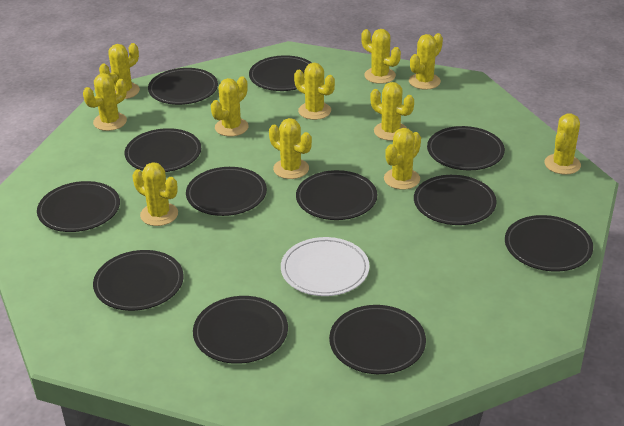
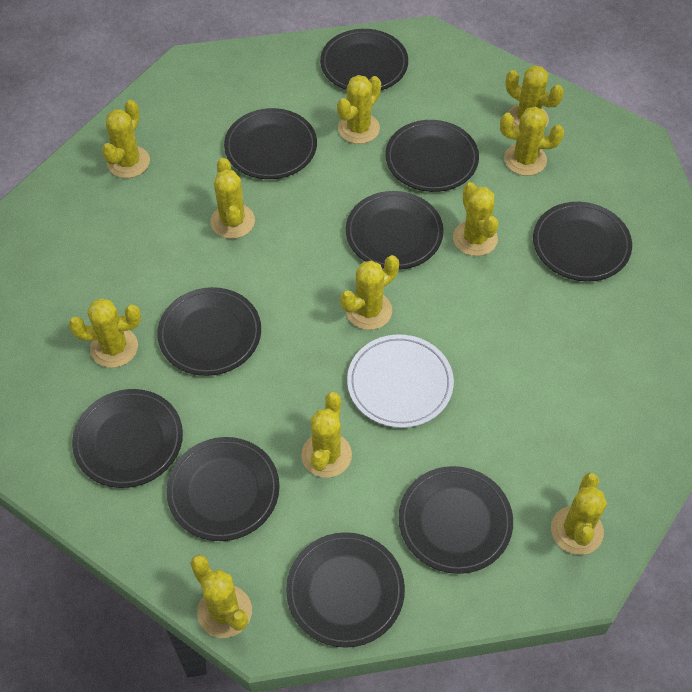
black plate: 12 -> 10

